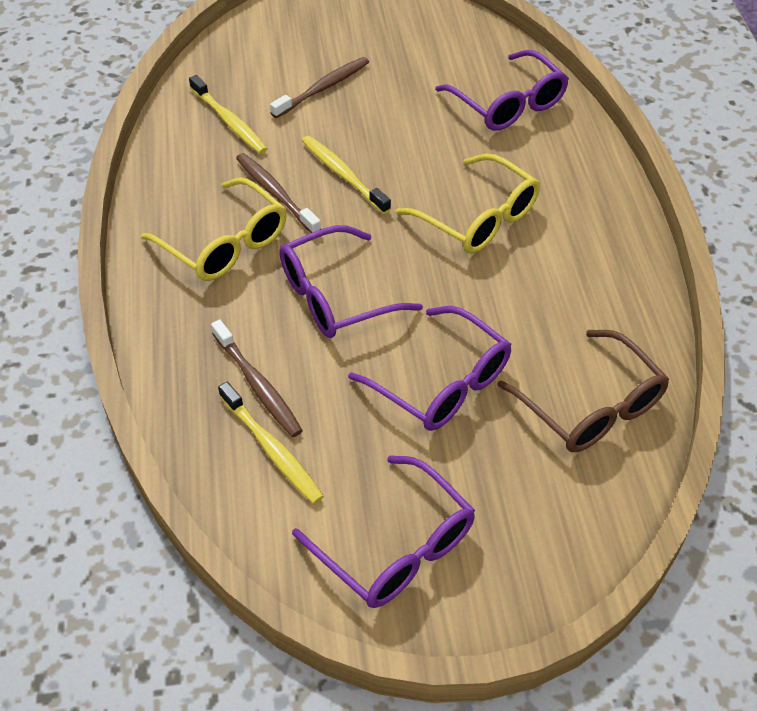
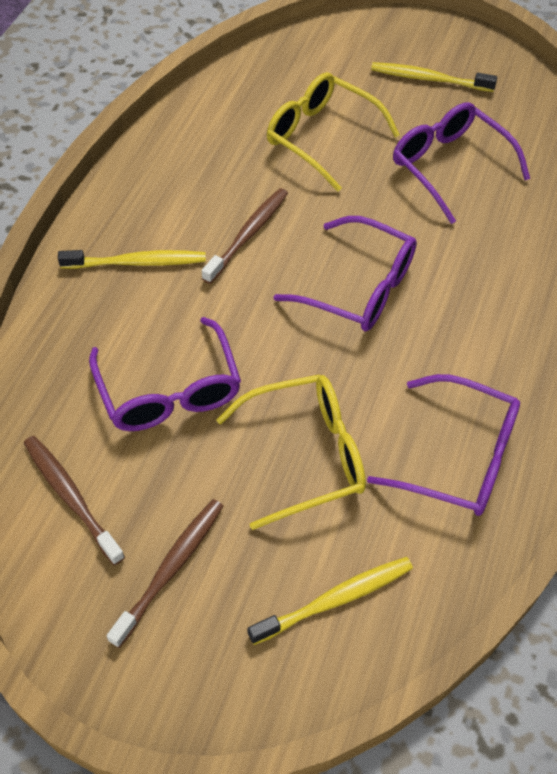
brown glasses: 1 -> 0

